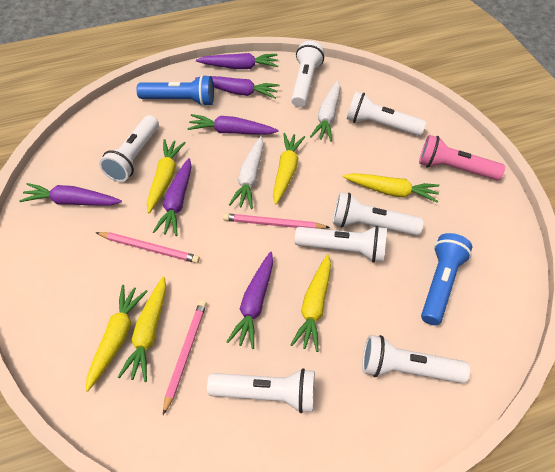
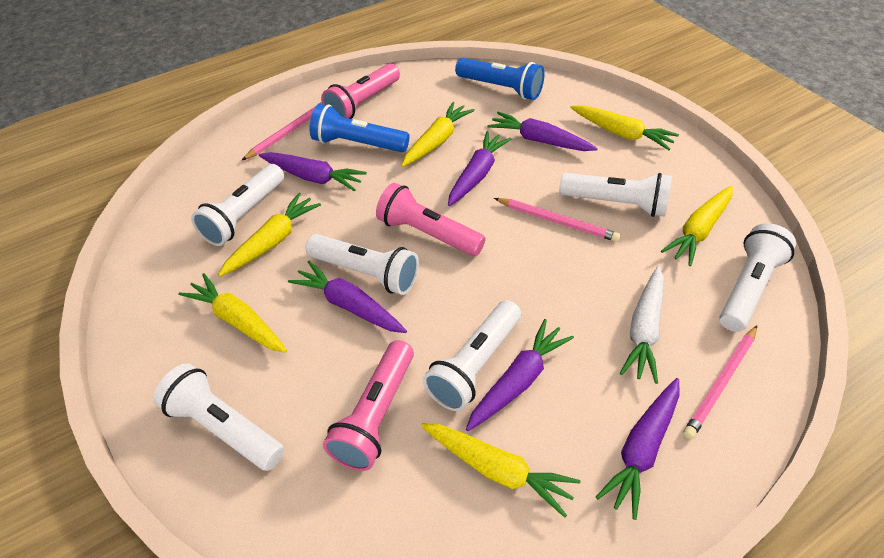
pink flashlight: 1 -> 3
white carrot: 2 -> 1
white flashlight: 7 -> 6

